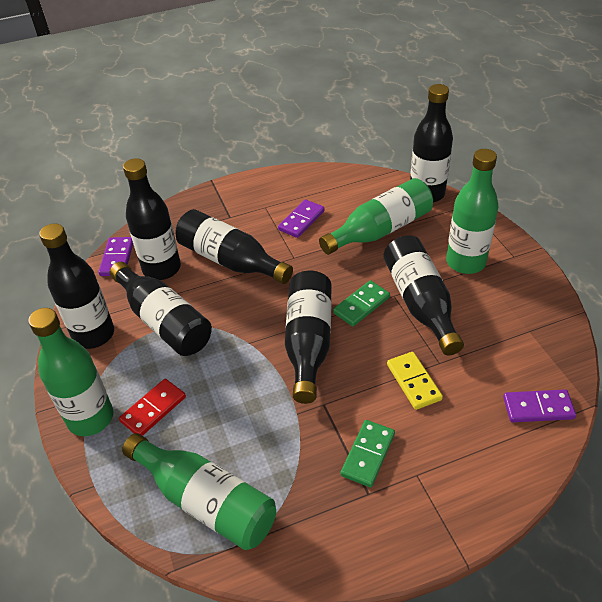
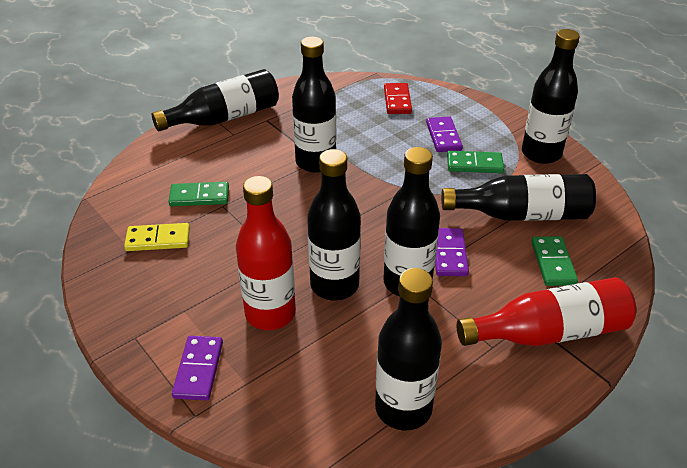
green bottle: 4 -> 0
green domino: 2 -> 3
red bottle: 0 -> 2

